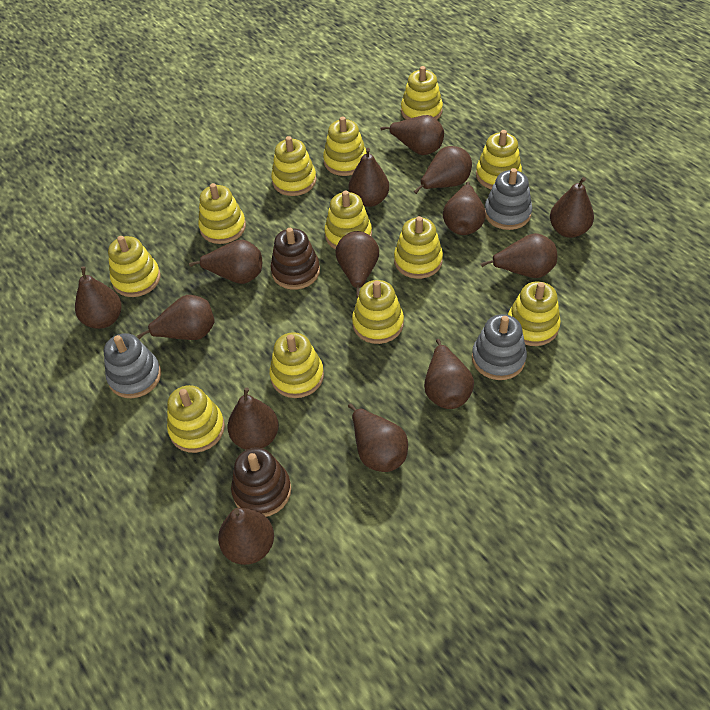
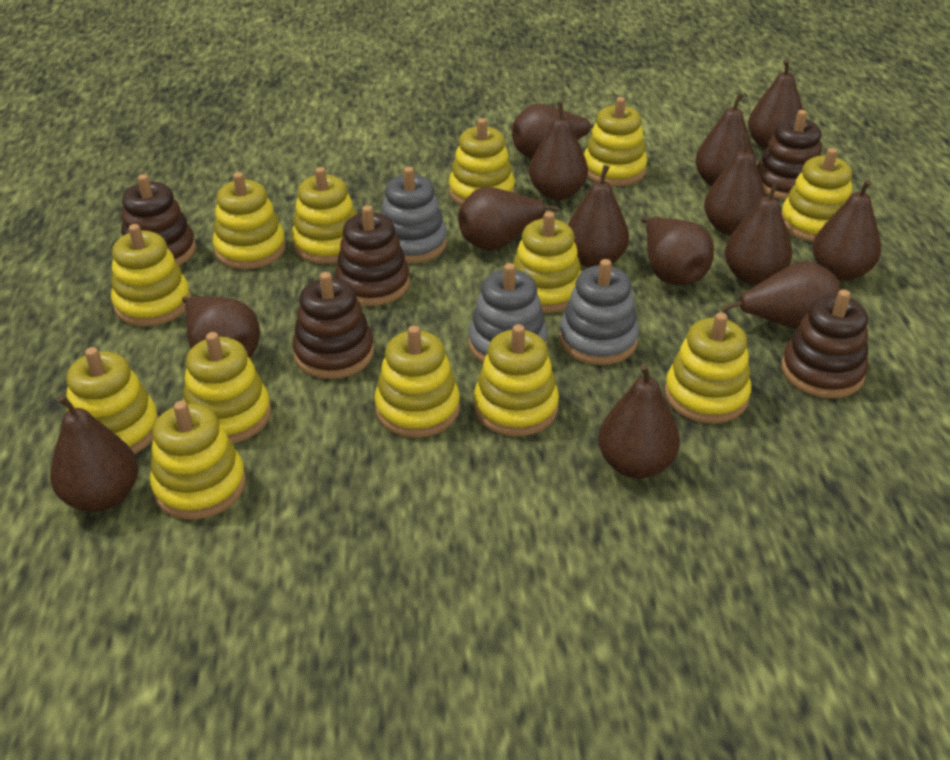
brown stacking toy: 2 -> 5
yellow stacking toy: 12 -> 13

